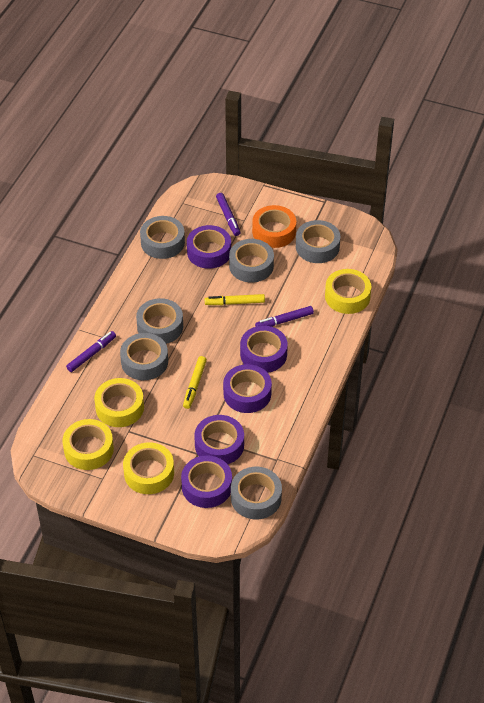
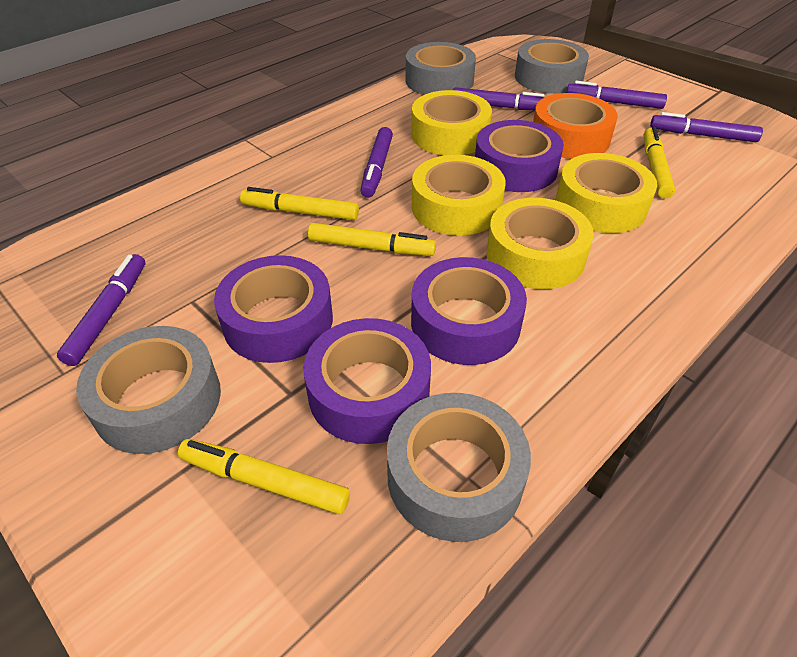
grey tape: 6 -> 4
purple marker: 3 -> 5
purple tape: 5 -> 4
yellow marker: 2 -> 4

